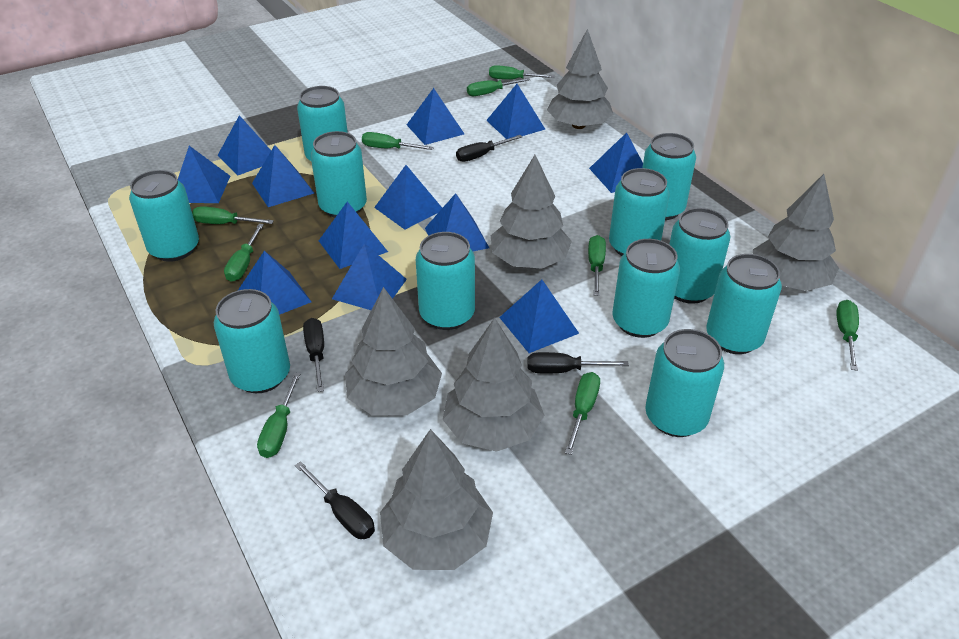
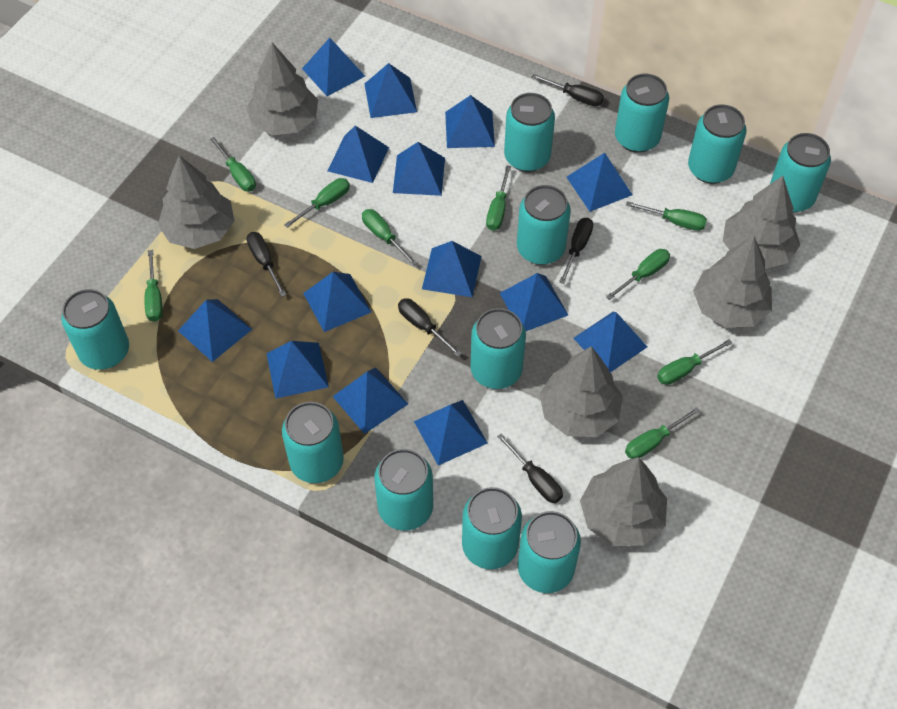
black screwdriver: 4 -> 5
blue pyramid: 12 -> 14

